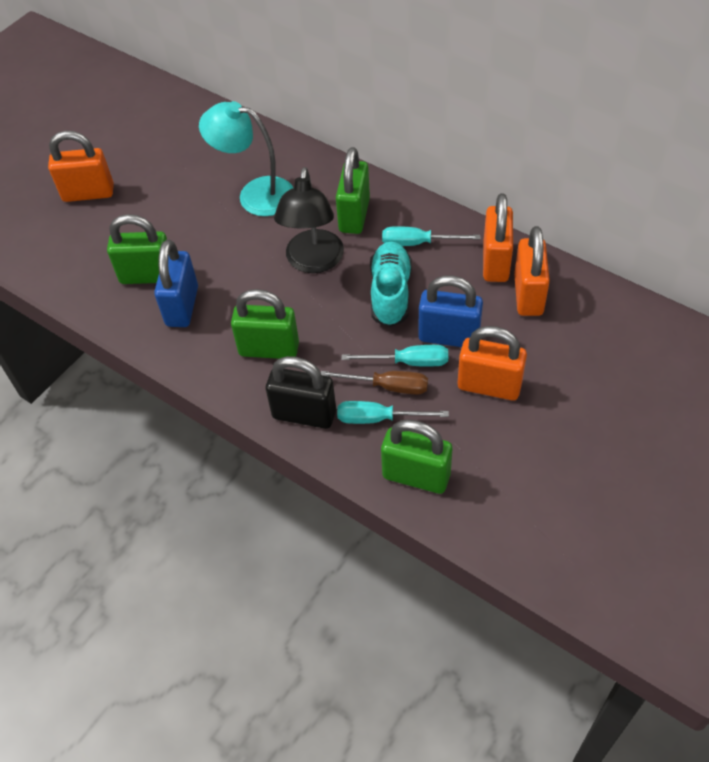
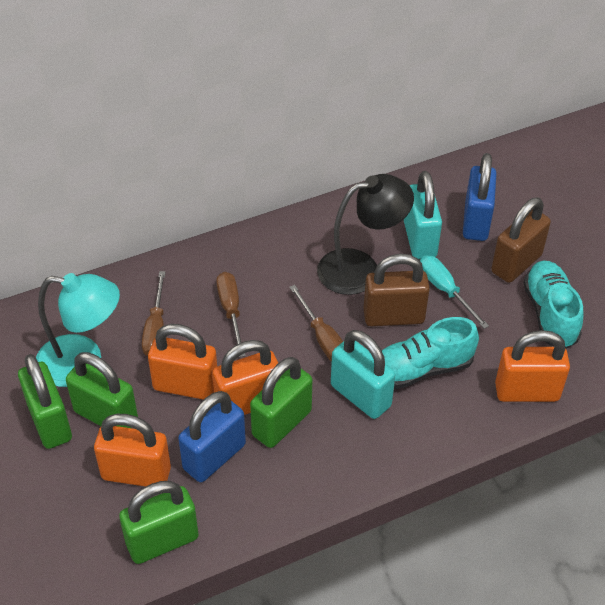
black padlock: 1 -> 0
brown padlock: 0 -> 2
brown screwdriver: 1 -> 3
turquoise padlock: 0 -> 2
turquoise screwdriver: 3 -> 1
turquoise shoe: 1 -> 2

